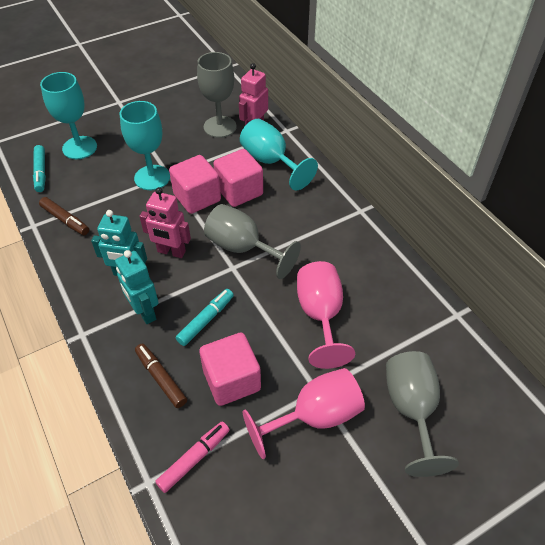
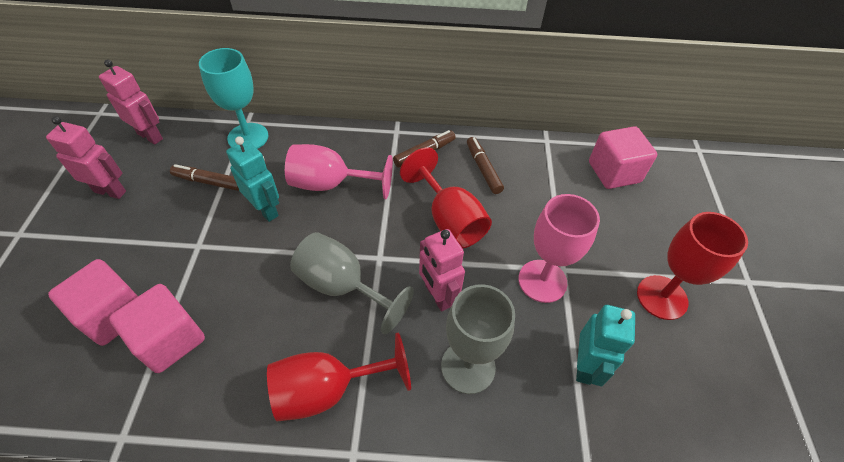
brown marker: 2 -> 3
grey goblet: 3 -> 2
pink marker: 1 -> 0
pink robot: 2 -> 3
red goblet: 0 -> 3
turquoise goblet: 3 -> 1
turquoise marker: 2 -> 0

